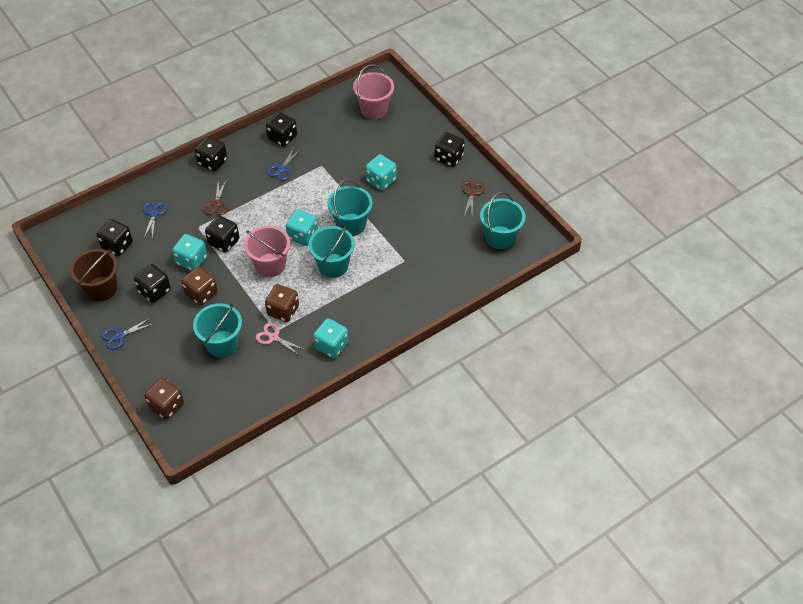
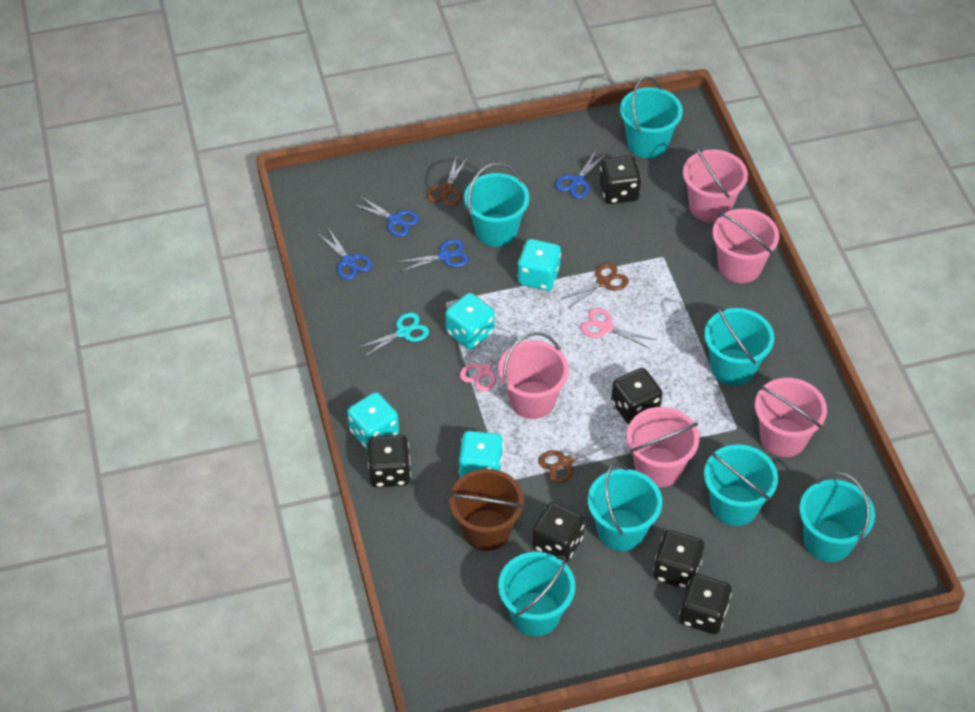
blue scissors: 3 -> 4
brown dice: 3 -> 0
brown scissors: 2 -> 3
pink bucket: 2 -> 5
pink scissors: 1 -> 2
turquoise bucket: 4 -> 7
turquoise scissors: 0 -> 1

